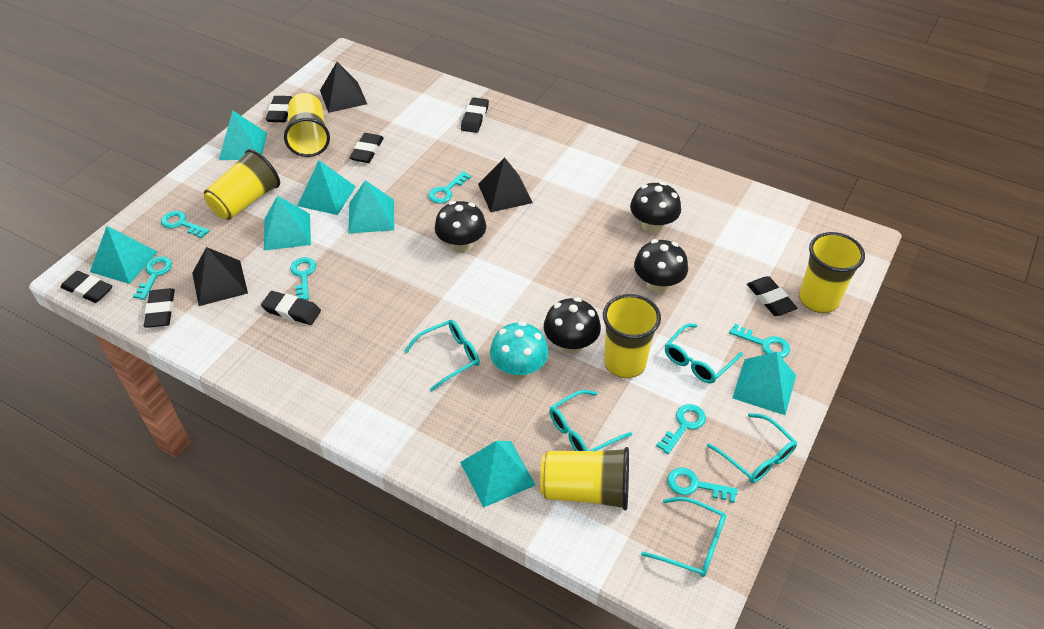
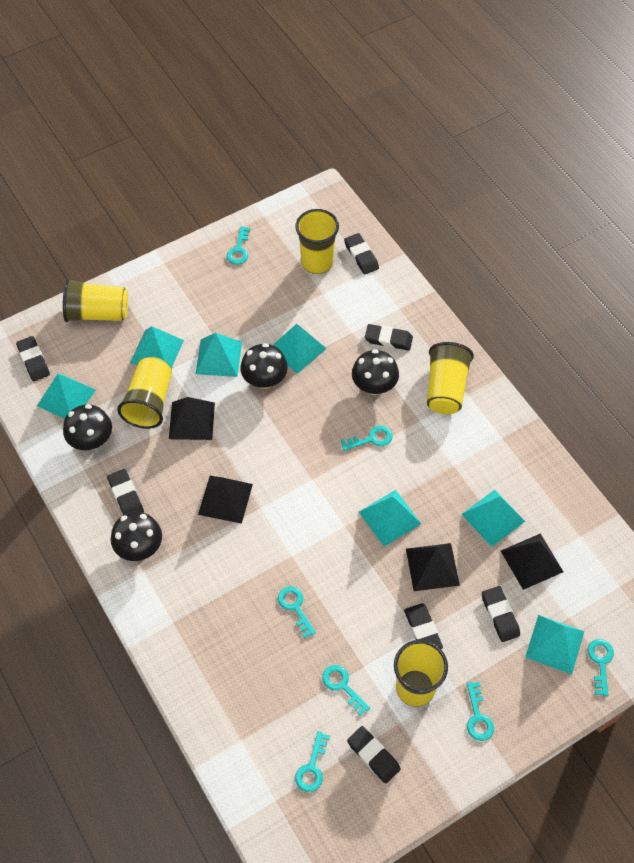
black pyramid: 3 -> 4
turquoise glasses: 5 -> 0
turquoise mushroom: 1 -> 0

